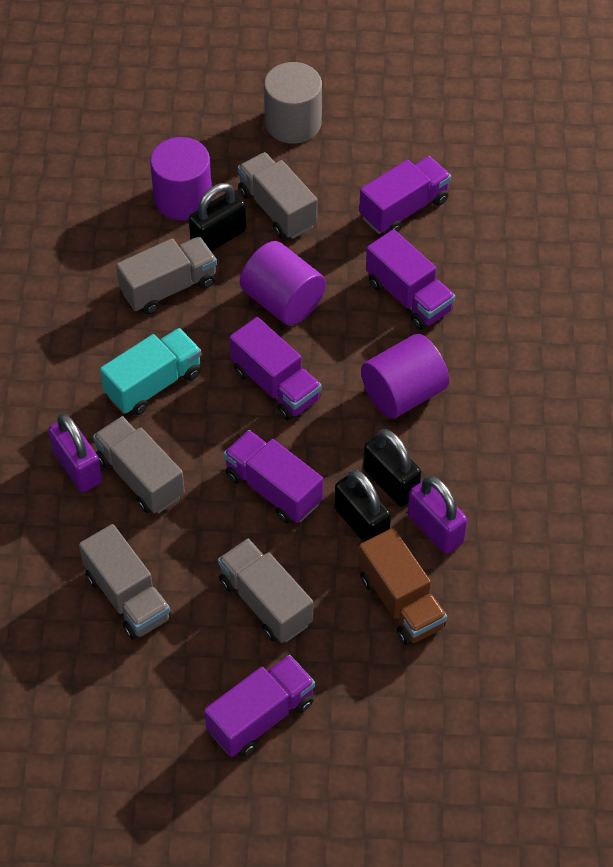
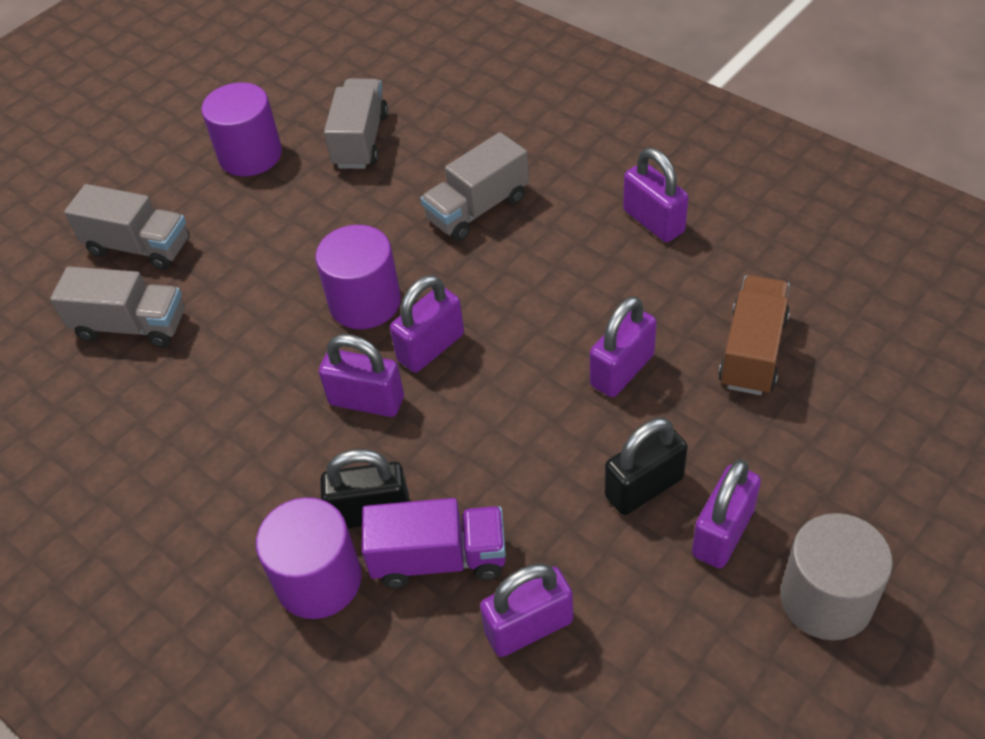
black padlock: 3 -> 2
grey truck: 5 -> 4
purple padlock: 2 -> 6
purple truck: 5 -> 1
turquoise truck: 1 -> 0

